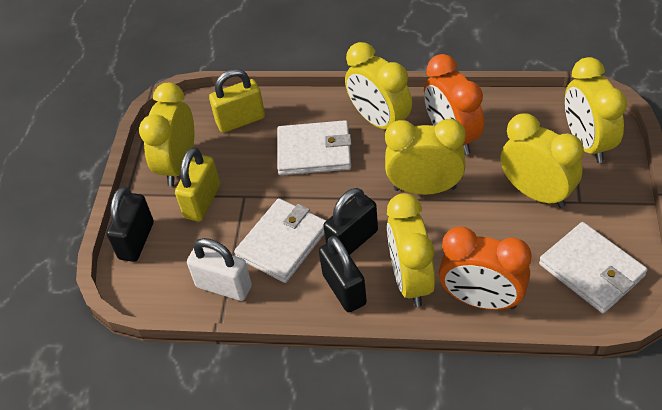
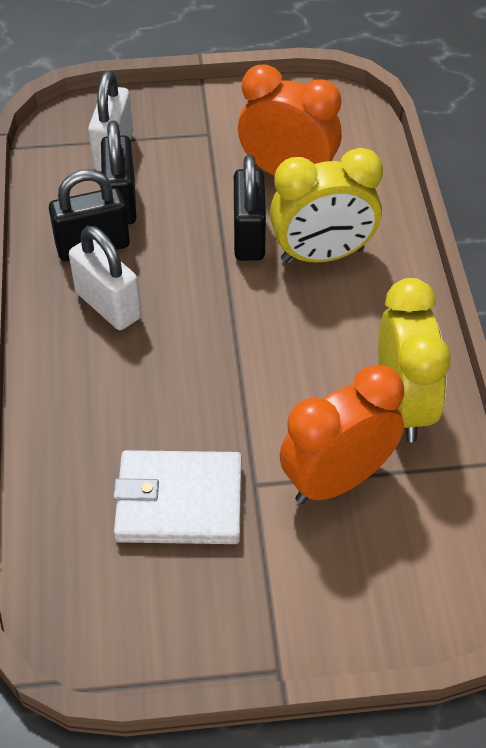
white padlock: 1 -> 2
white wallet: 3 -> 1
yellow clock: 6 -> 2
yellow padlock: 2 -> 0

